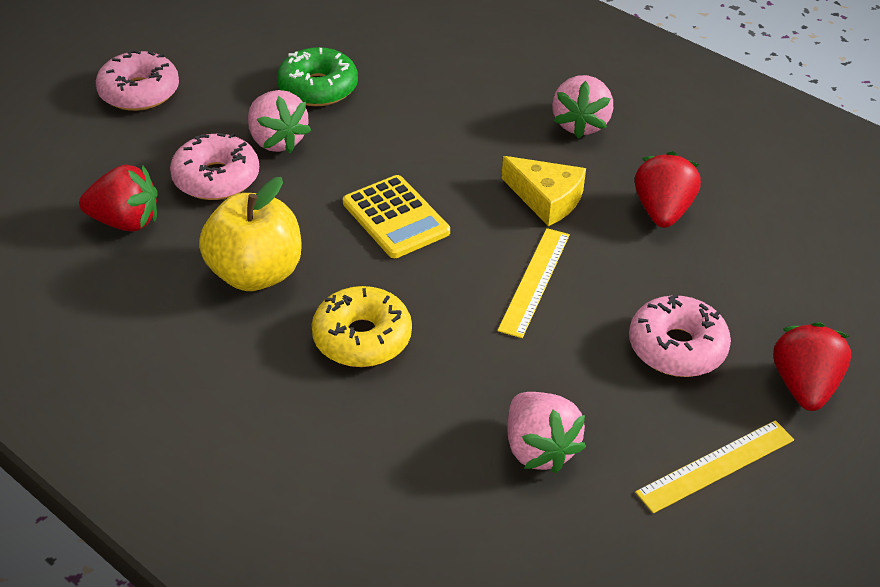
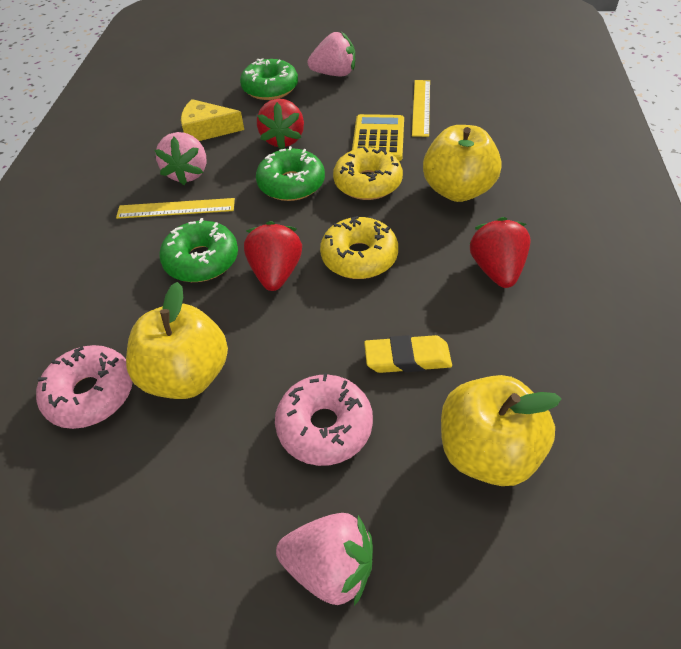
green donut: 1 -> 3
pink donut: 3 -> 2
yellow apple: 1 -> 3
yellow donut: 1 -> 2
yellow eraser: 0 -> 1

